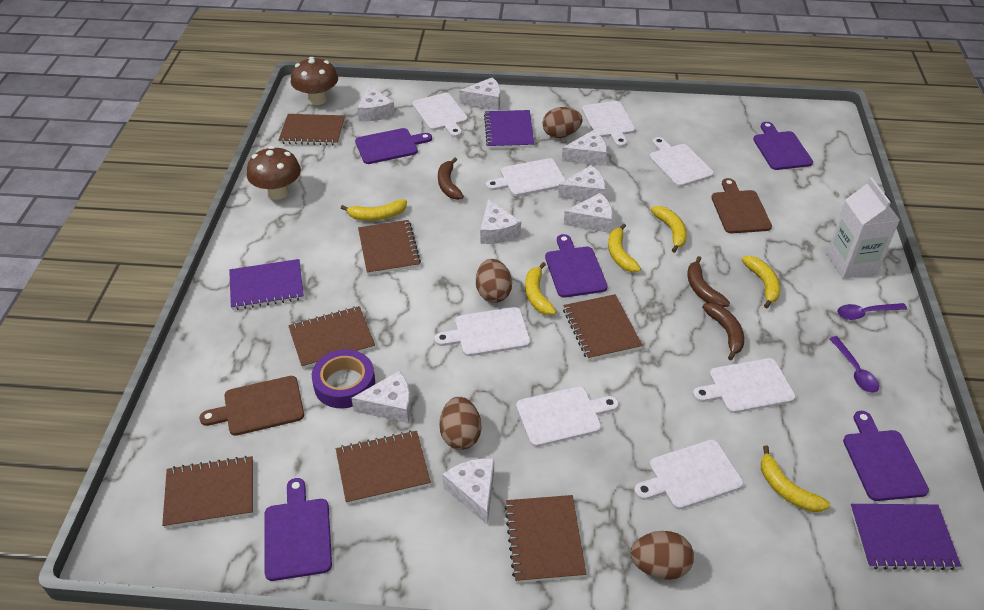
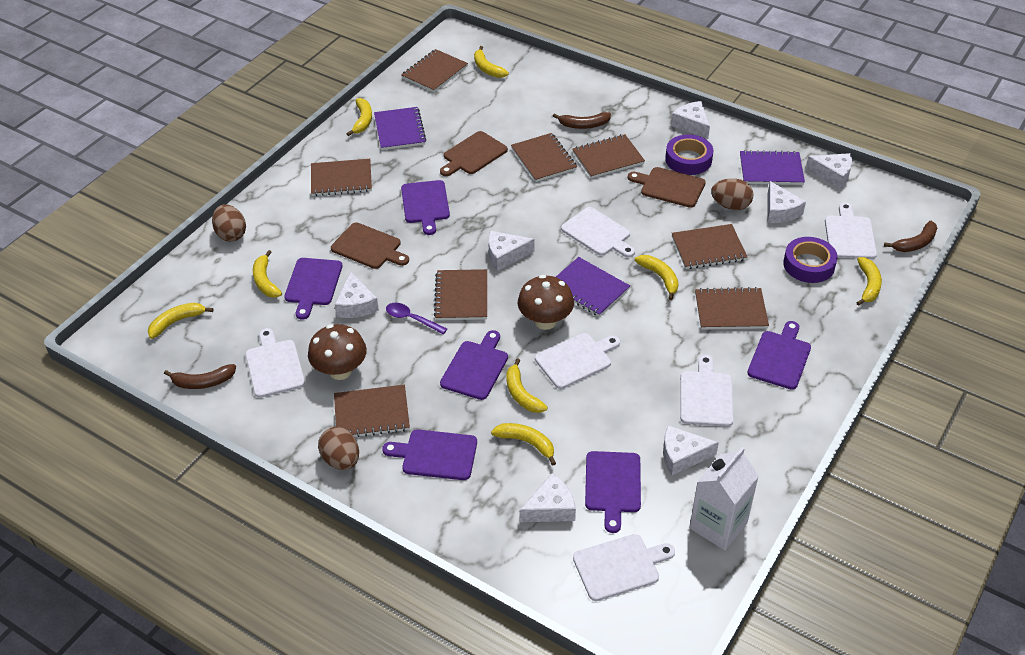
brown cutting board: 2 -> 3
brown egg: 4 -> 3
brown notebook: 7 -> 8
purple cutting board: 5 -> 6
purple spoon: 2 -> 1
purple tape: 1 -> 2
white cheese: 8 -> 7
white cutting board: 8 -> 6
yellow banana: 6 -> 8

